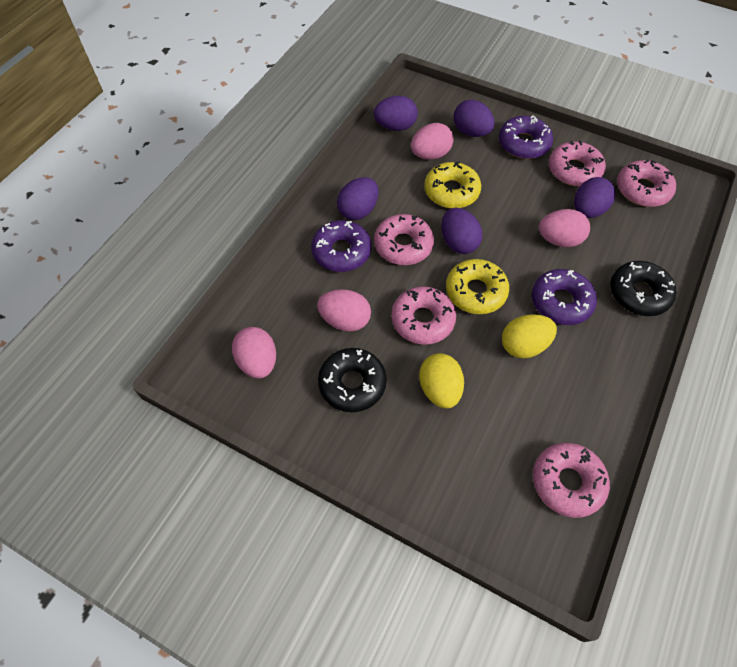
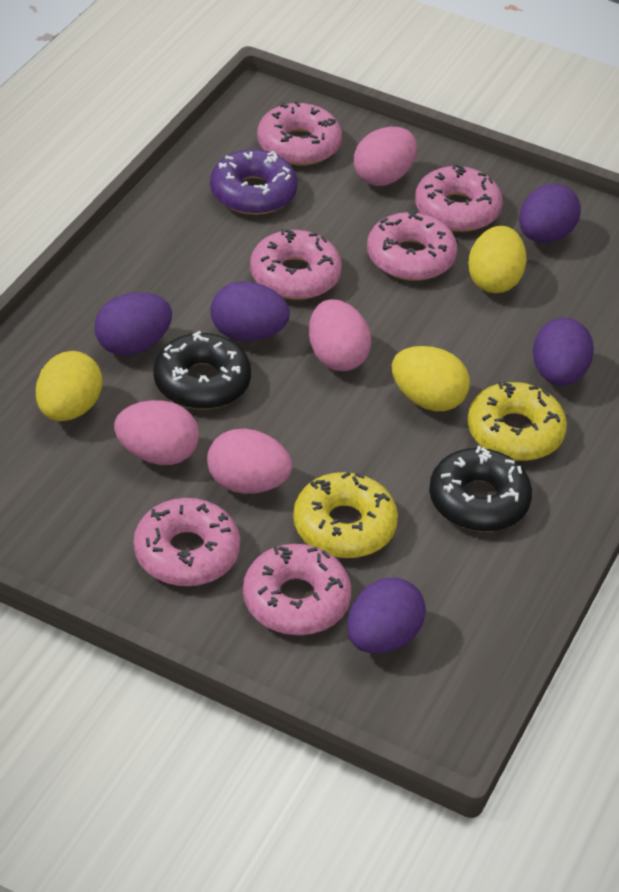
pink donut: 5 -> 6
purple donut: 3 -> 1
yellow egg: 2 -> 3

